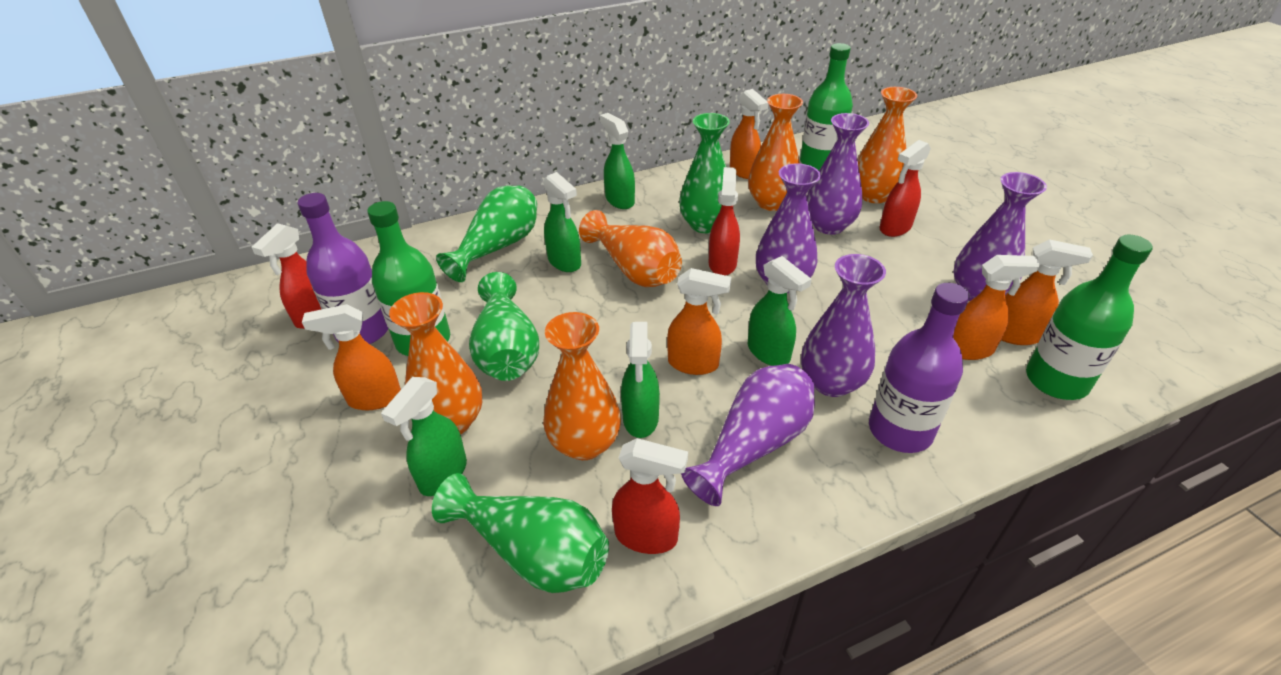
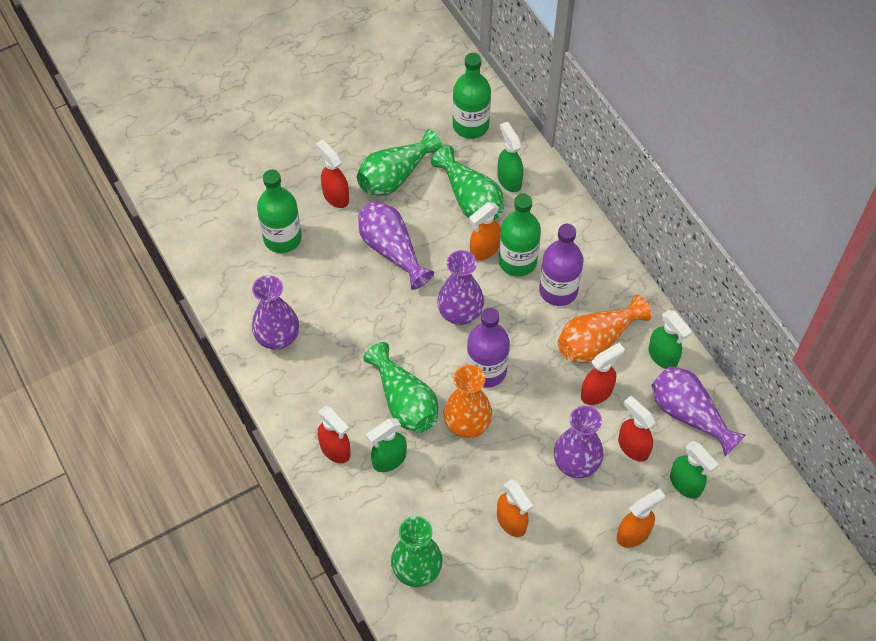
green spray bottle: 5 -> 4
orange spray bottle: 5 -> 3
orange vase: 5 -> 2

